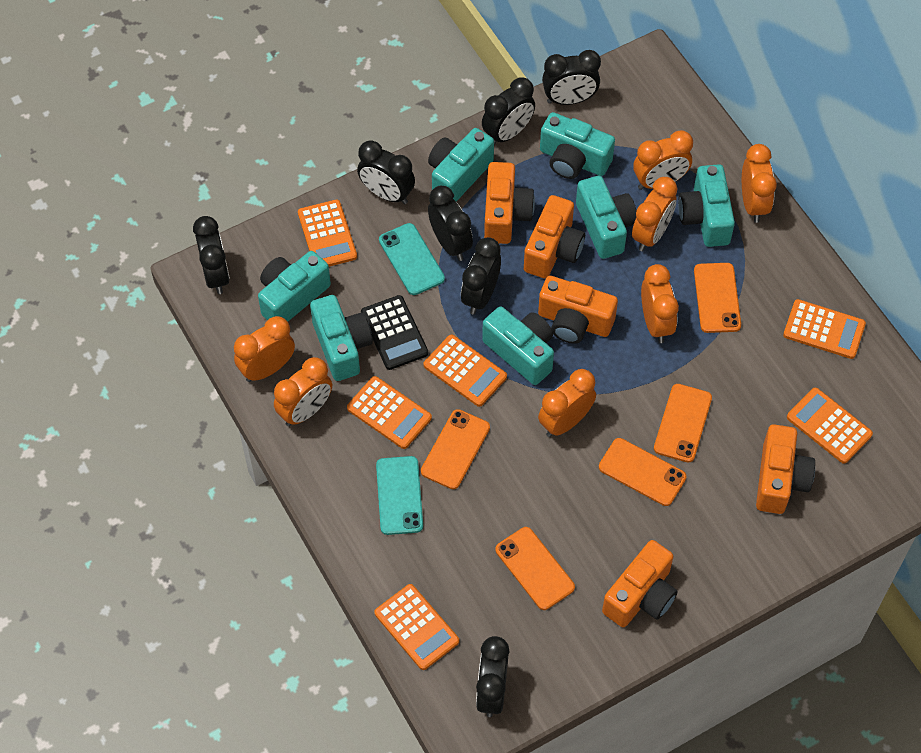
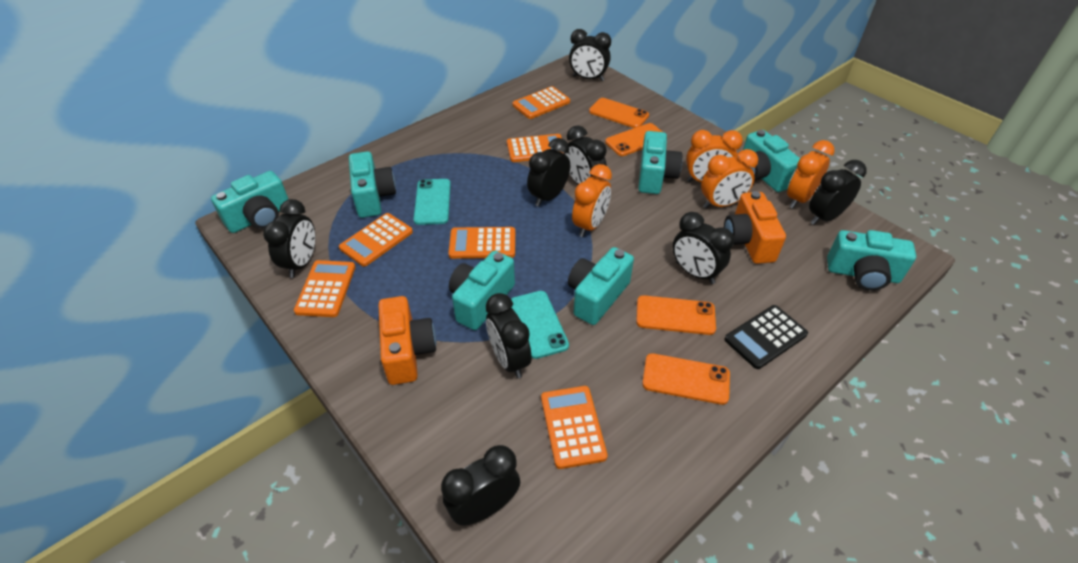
black clock: 7 -> 8
orange camera: 5 -> 2
orange clock: 7 -> 4
orange phone: 5 -> 4

